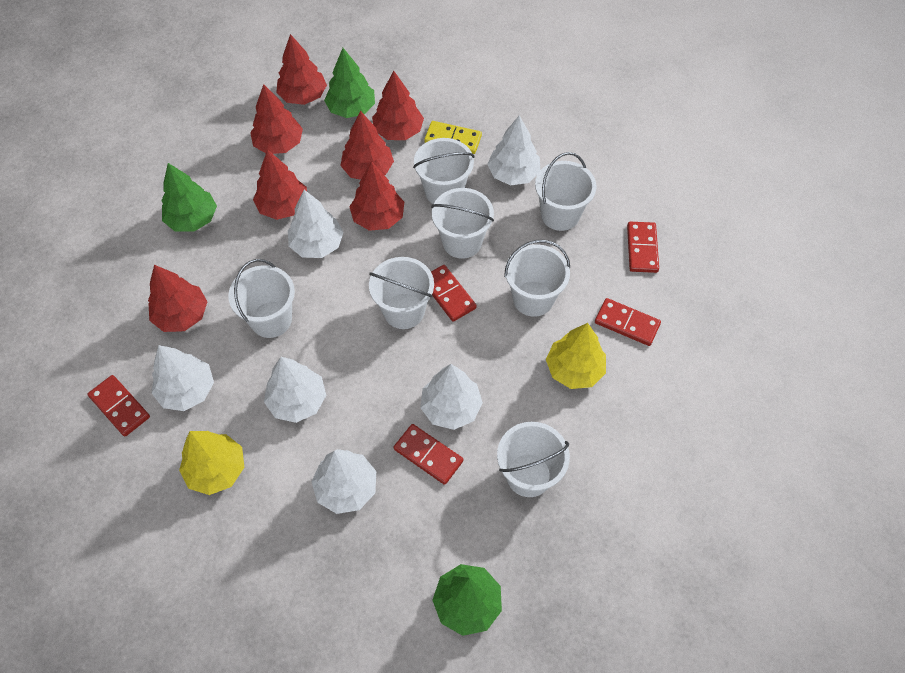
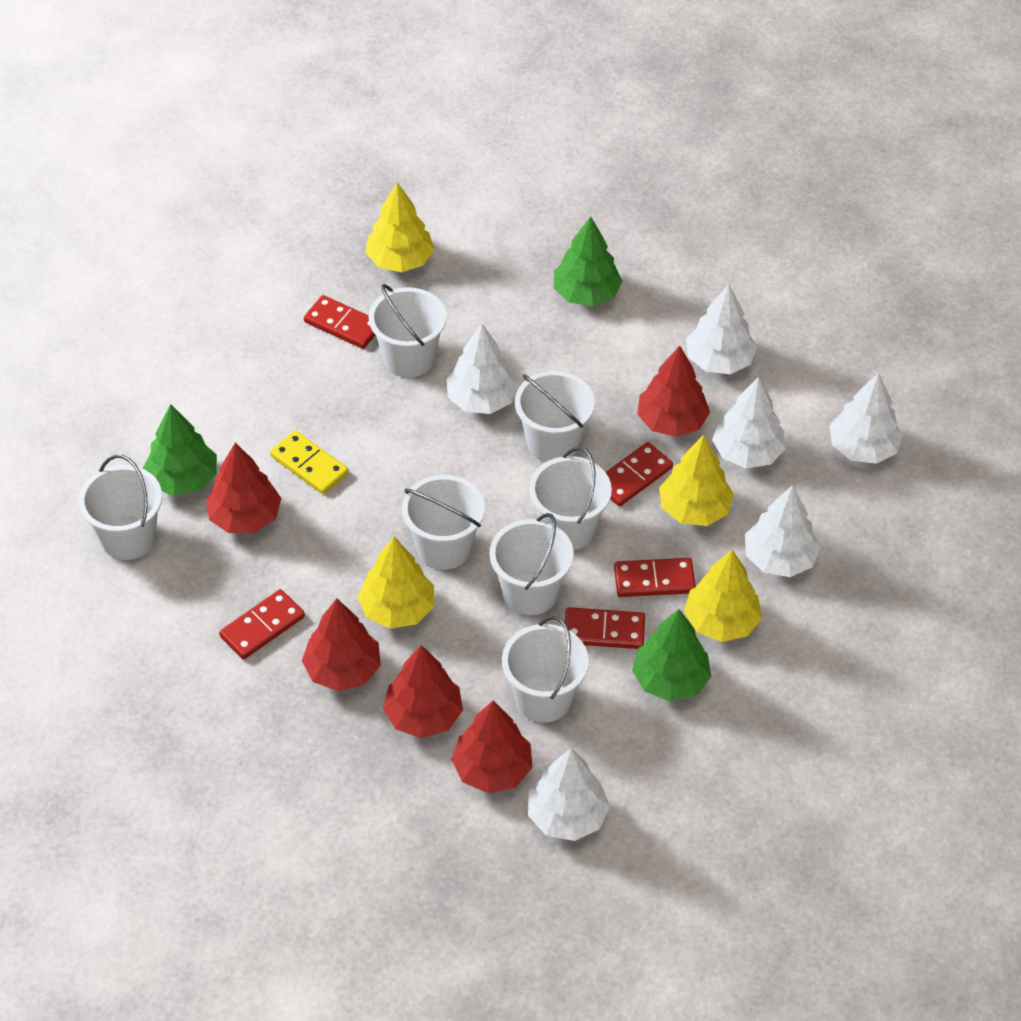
red tree: 7 -> 5
yellow tree: 2 -> 4

